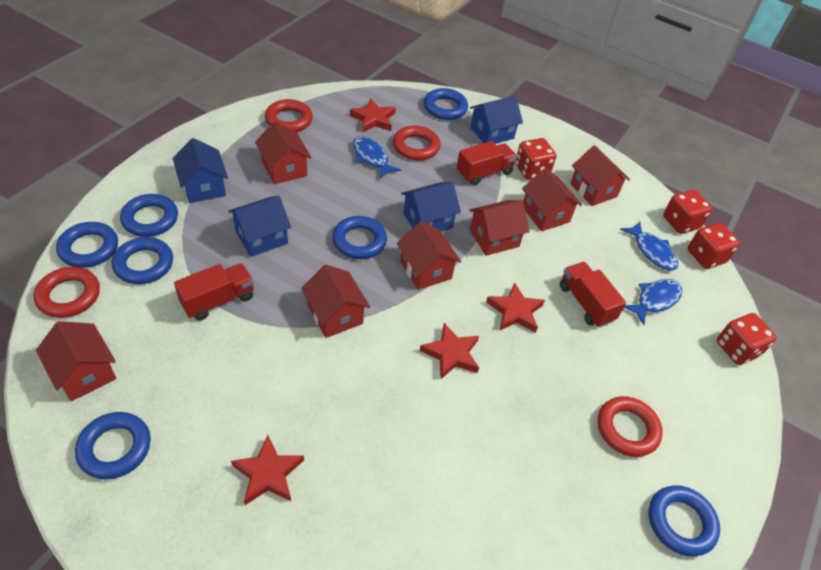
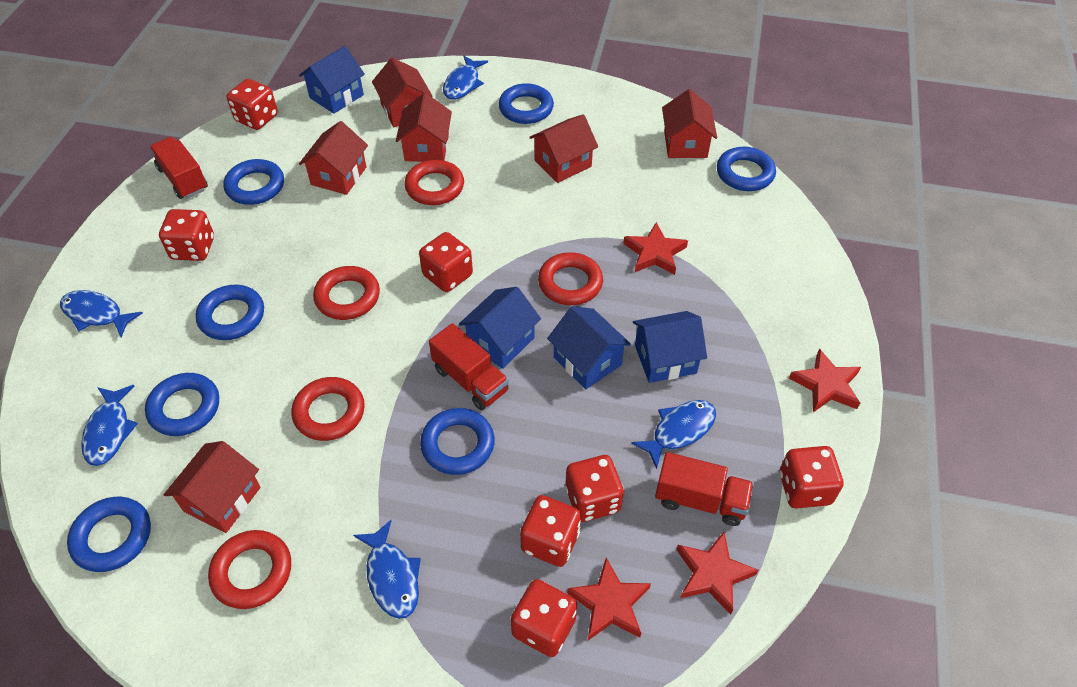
blue fish: 3 -> 5
red dice: 4 -> 7
red house: 7 -> 6
red ring: 4 -> 5

